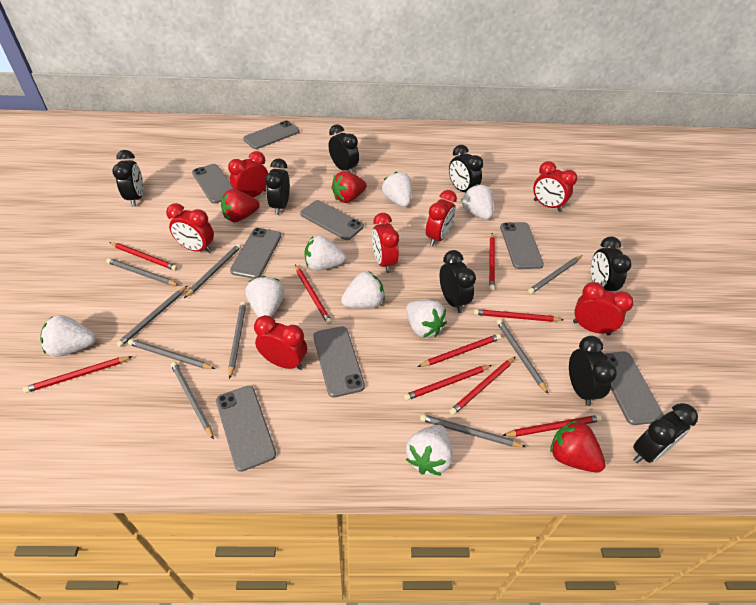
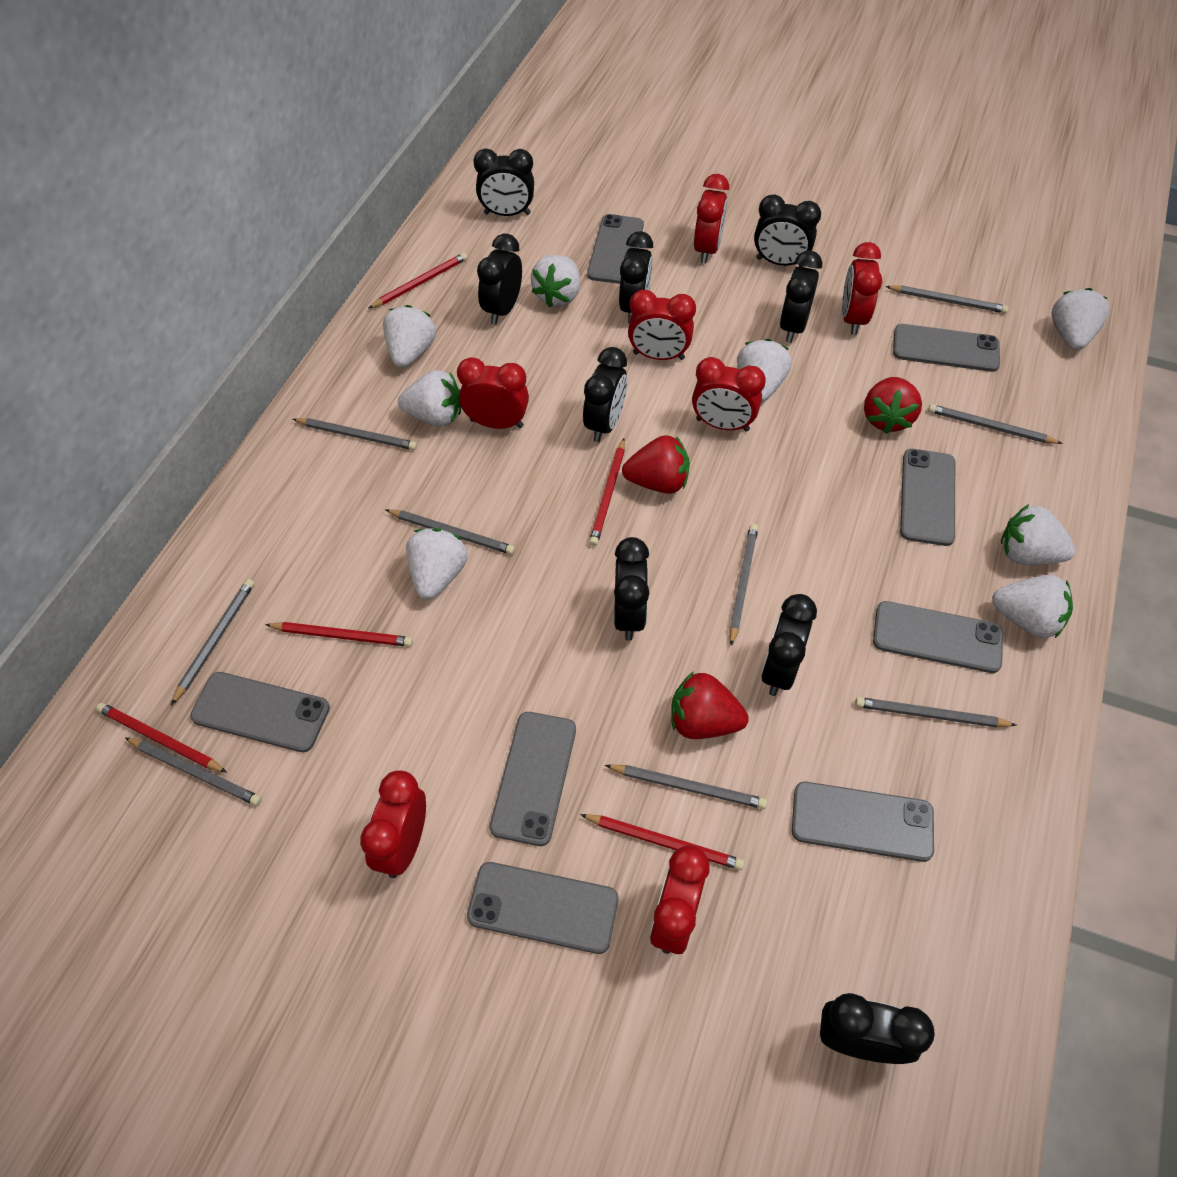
black clock: 8 -> 9
red pencil: 9 -> 5

